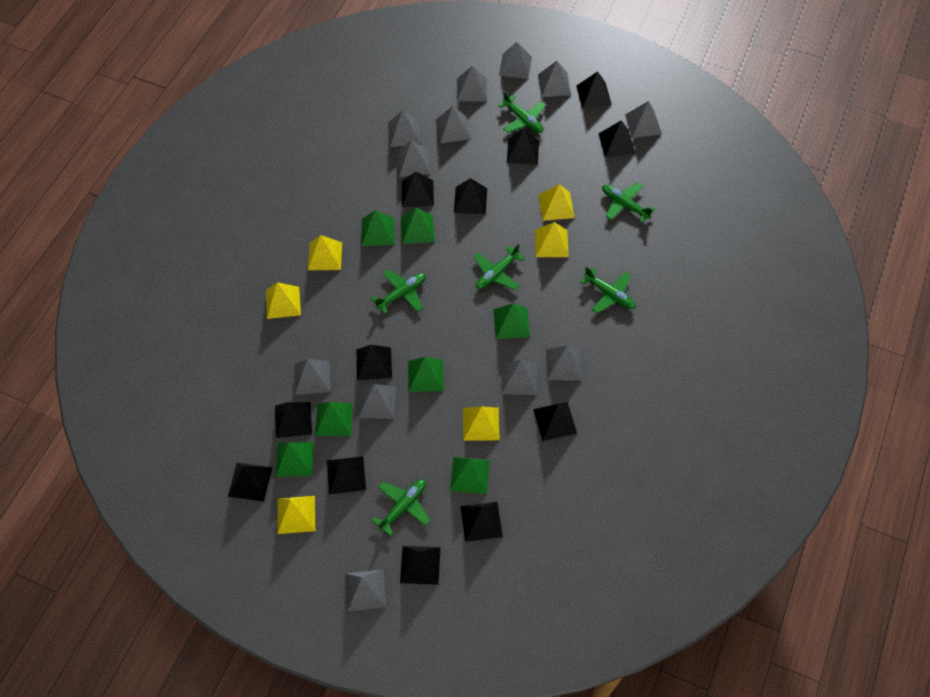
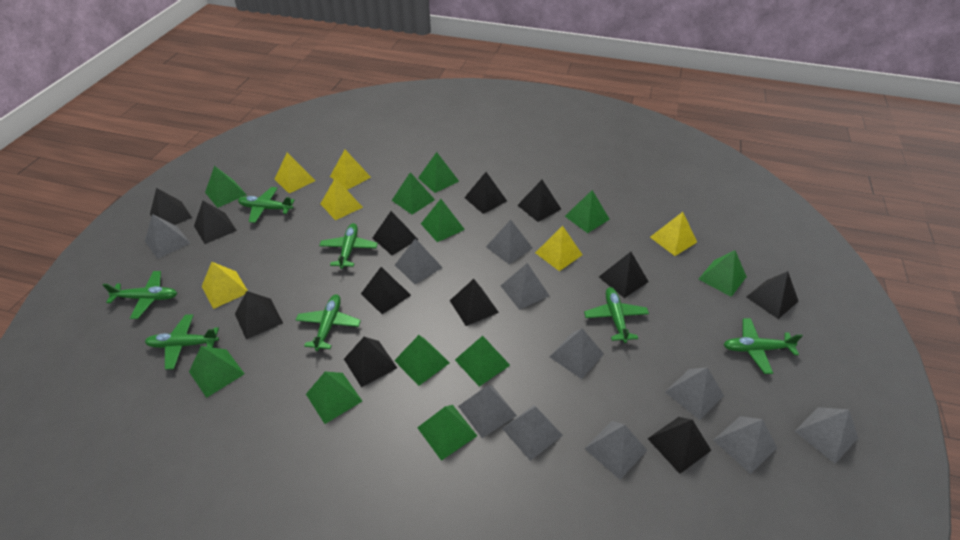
green plane: 6 -> 7
green pyramid: 7 -> 11
grey pyramid: 12 -> 11

